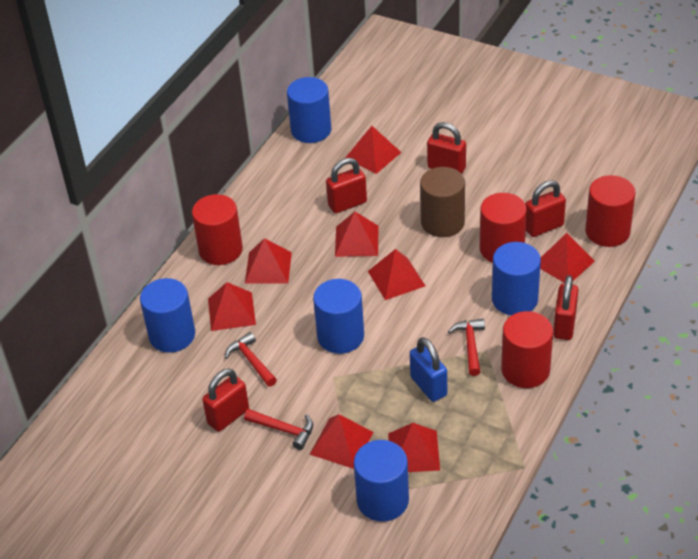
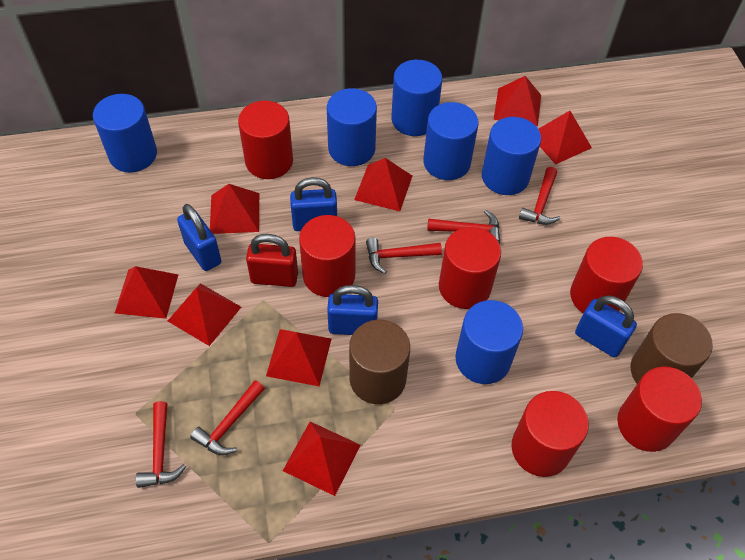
blue cylinder: 5 -> 6
blue padlock: 1 -> 4
brown cylinder: 1 -> 2
red cylinder: 4 -> 6
red hammer: 3 -> 5
red padlock: 5 -> 1

